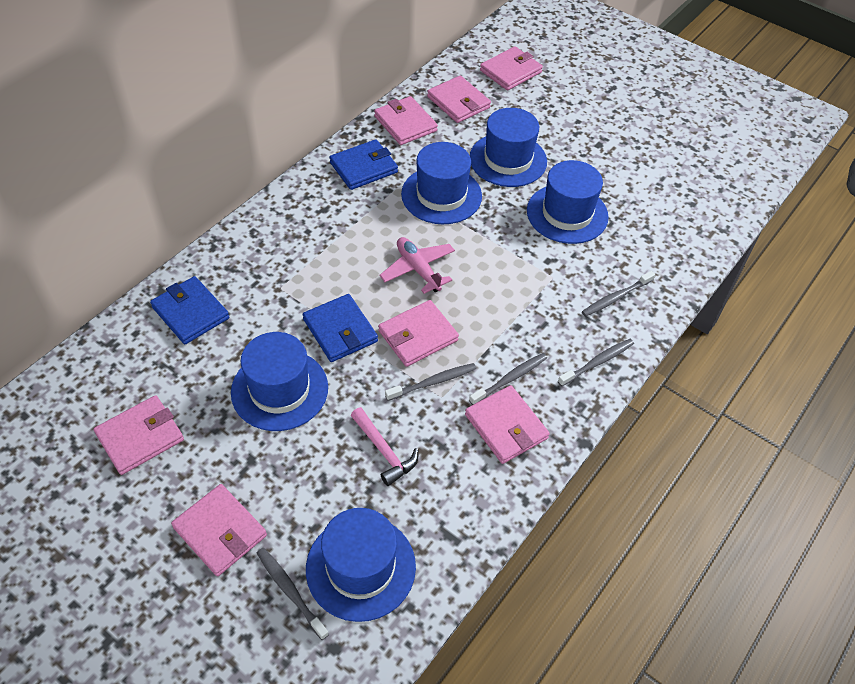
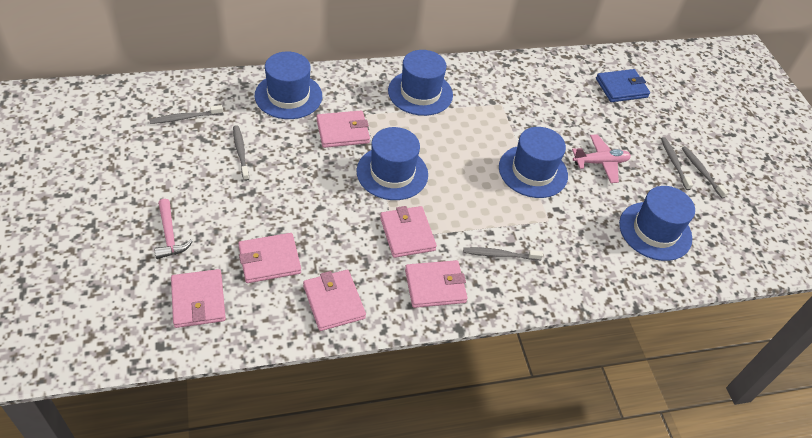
blue wallet: 3 -> 1
pink wallet: 7 -> 6

